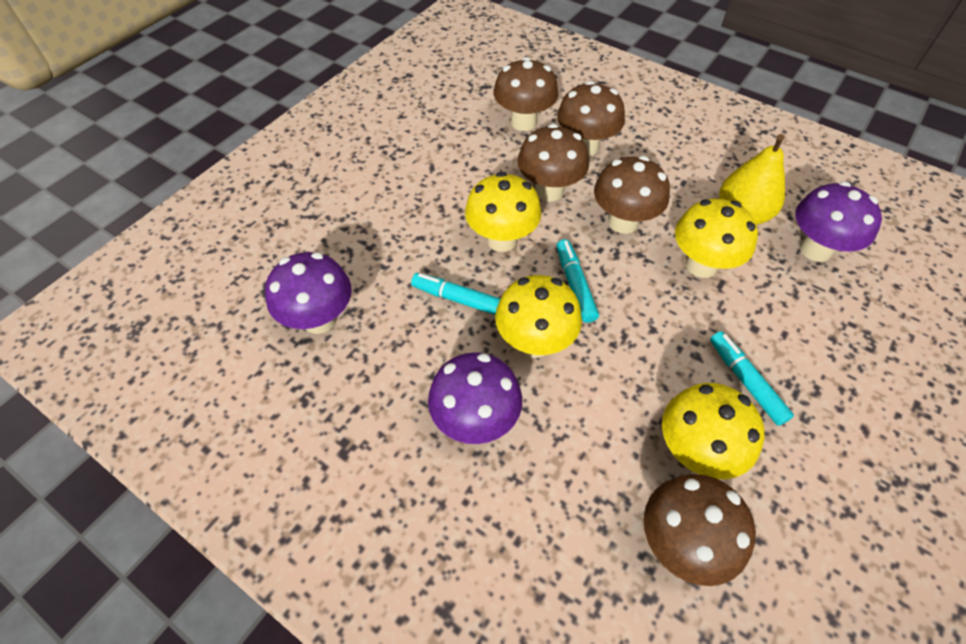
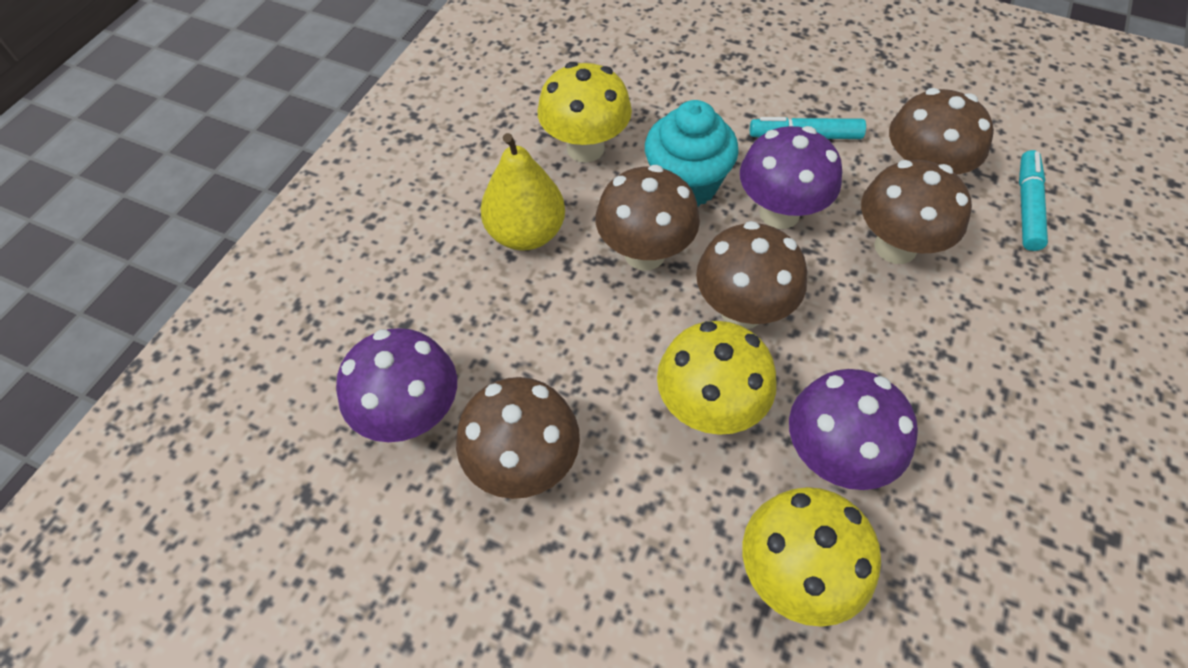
turquoise cupcake: 0 -> 1
turquoise marker: 3 -> 2
yellow mushroom: 4 -> 3

